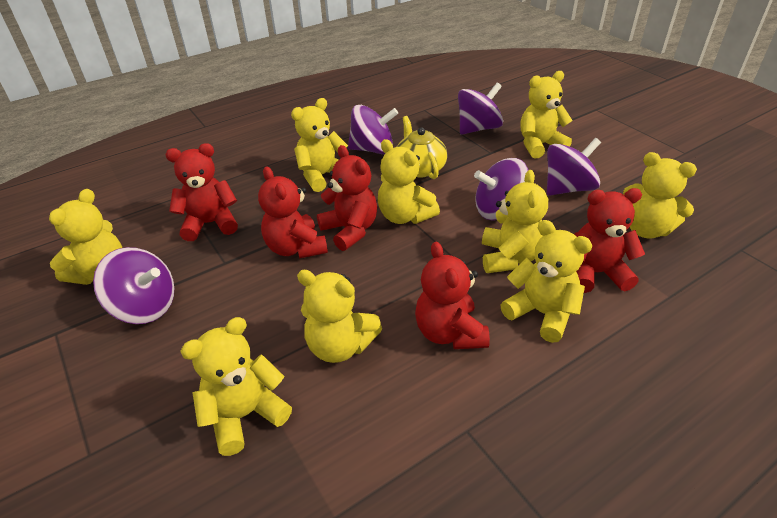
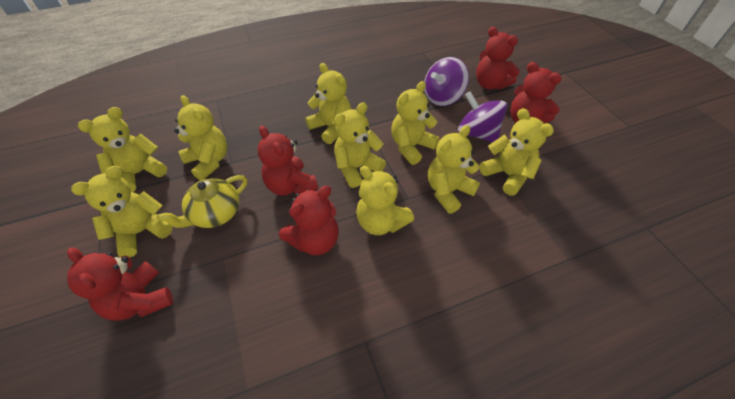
purple spinning top: 5 -> 2

